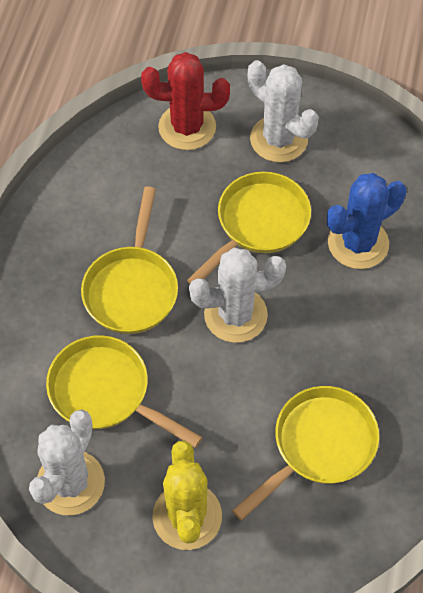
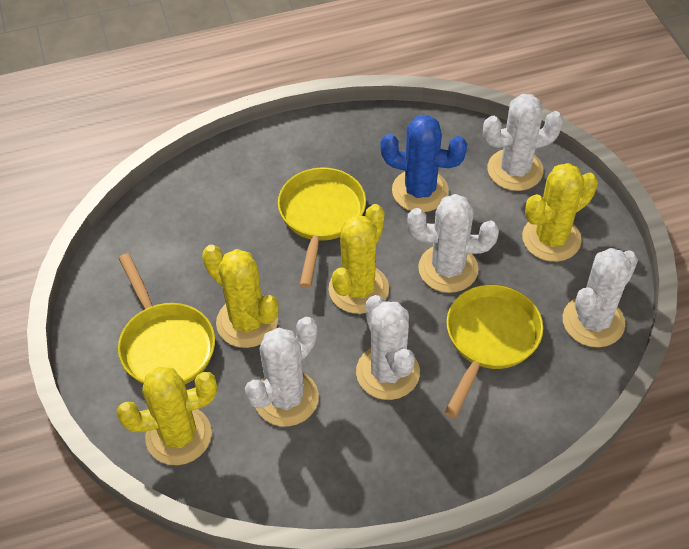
red cactus: 1 -> 0
white cactus: 3 -> 5
yellow cactus: 1 -> 4
yellow pan: 4 -> 3

